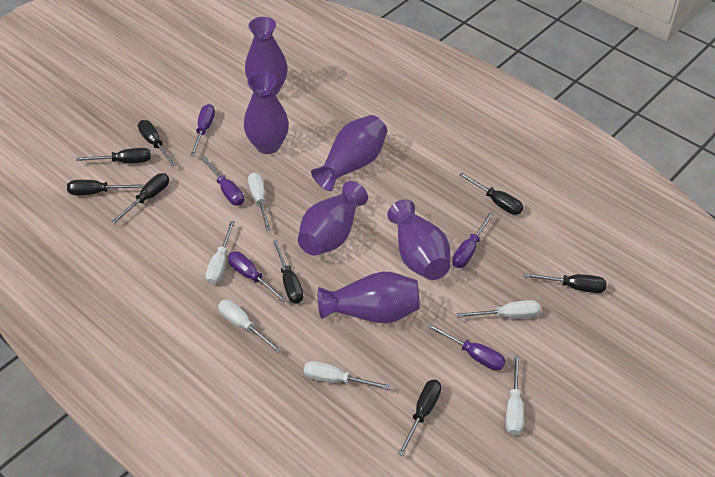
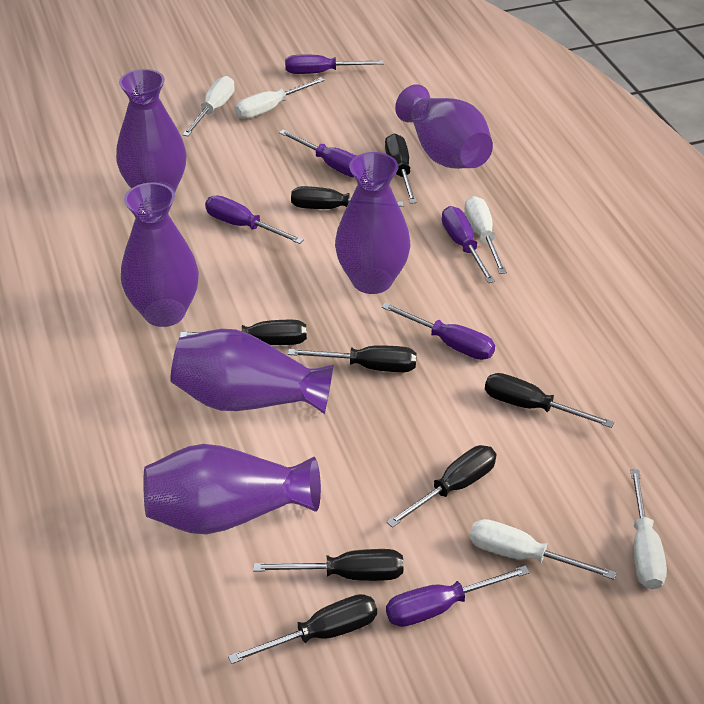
purple screwdriver: 5 -> 6
white screwdriver: 6 -> 5

